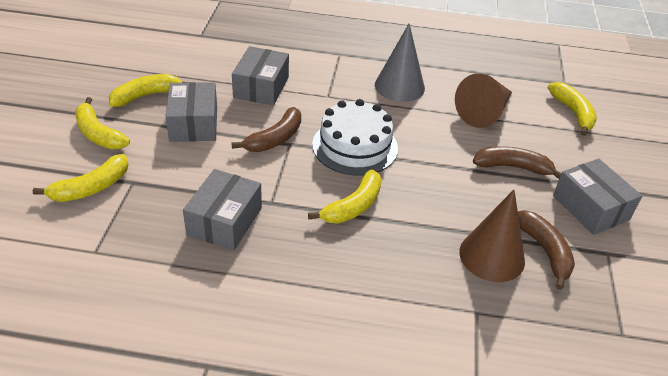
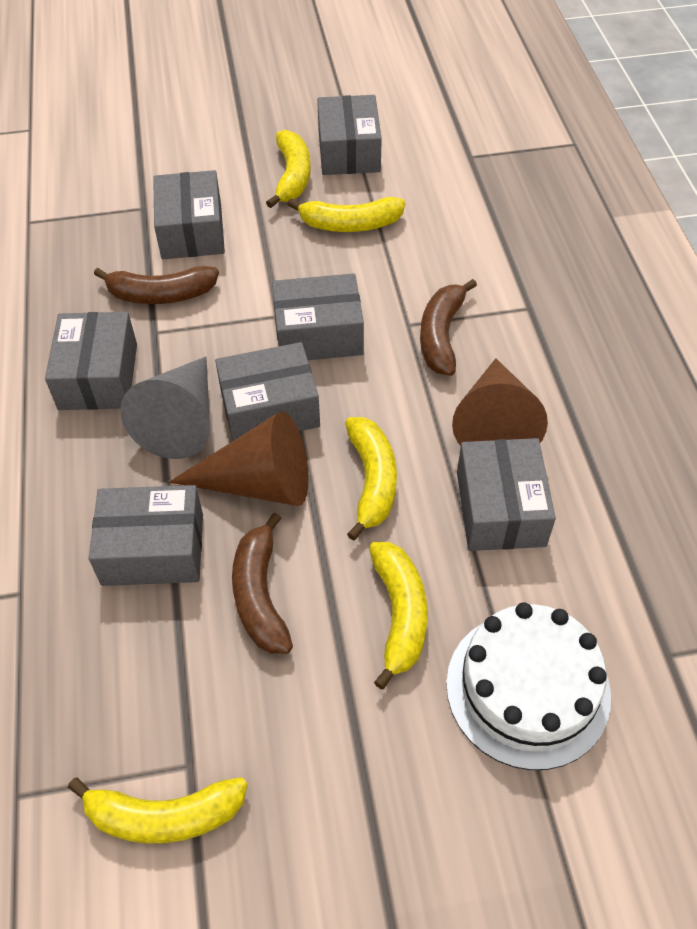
grey box: 4 -> 7

